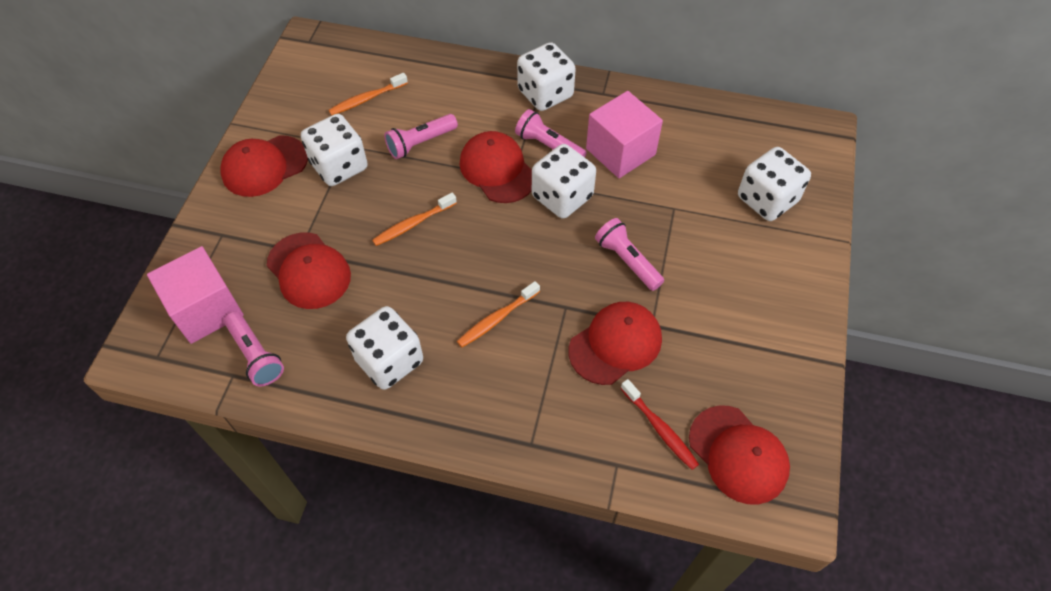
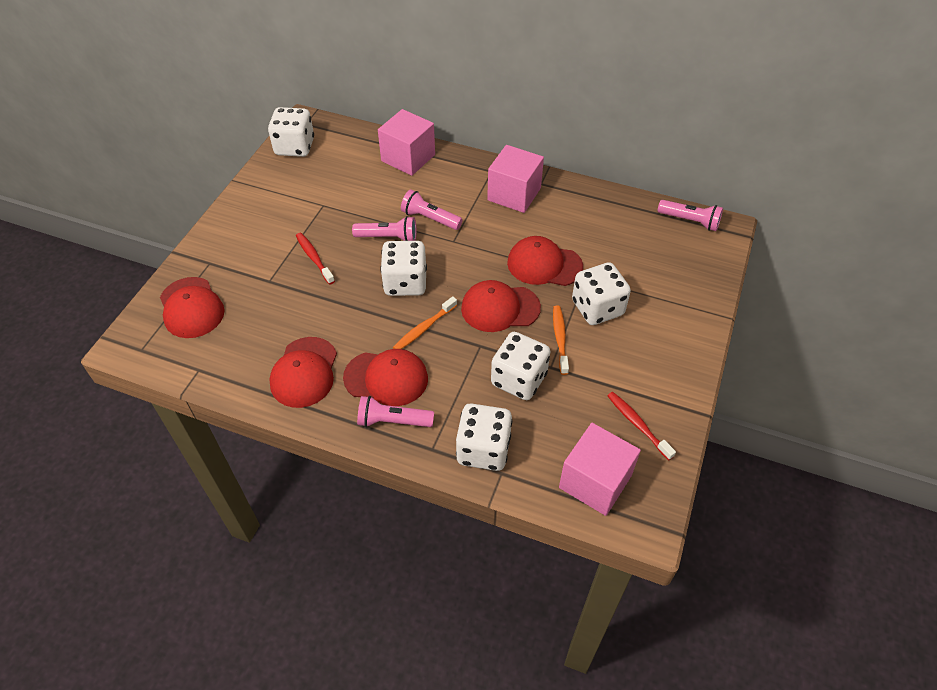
orange toothbrush: 3 -> 2
pink cube: 2 -> 3
red toothbrush: 1 -> 2

